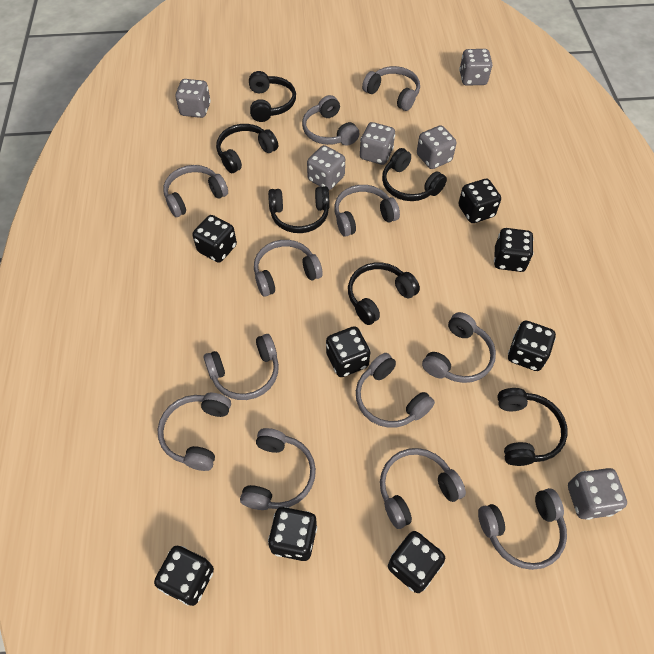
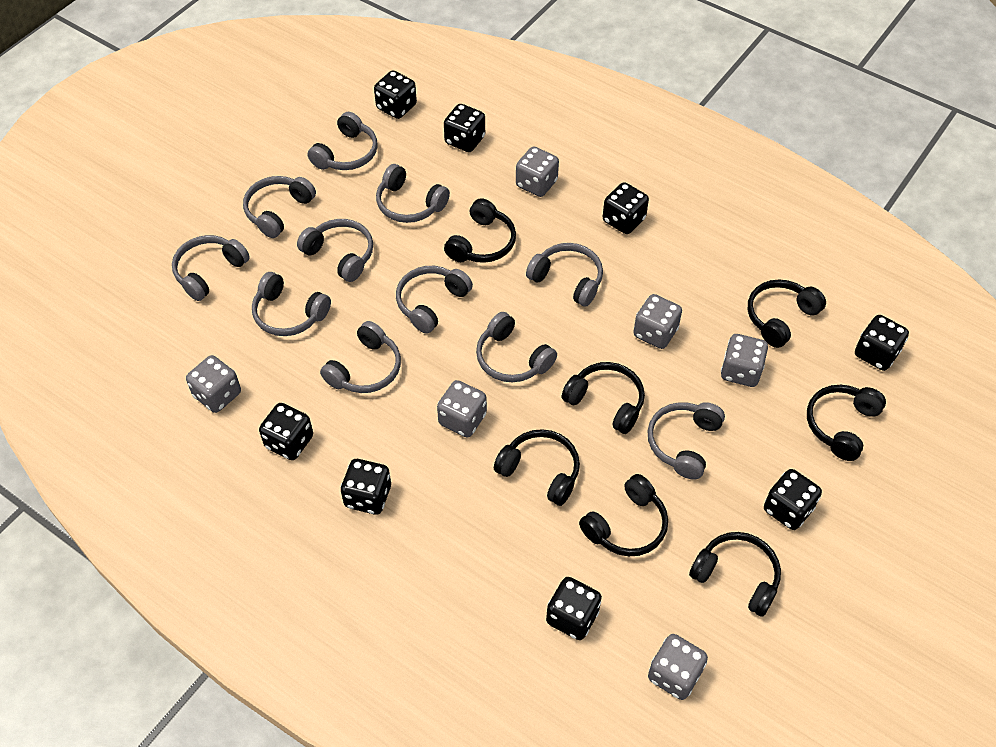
black headphones: 6 -> 7
grey headphones: 12 -> 11

